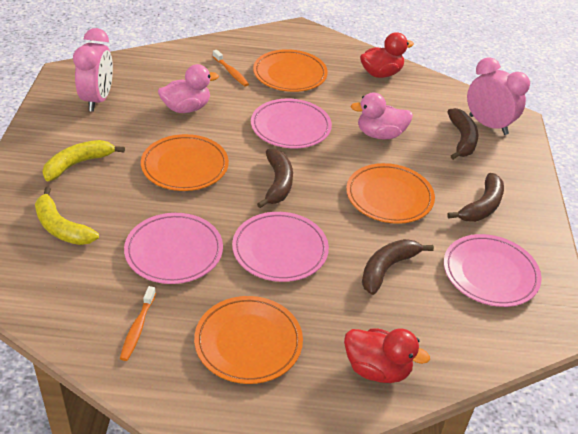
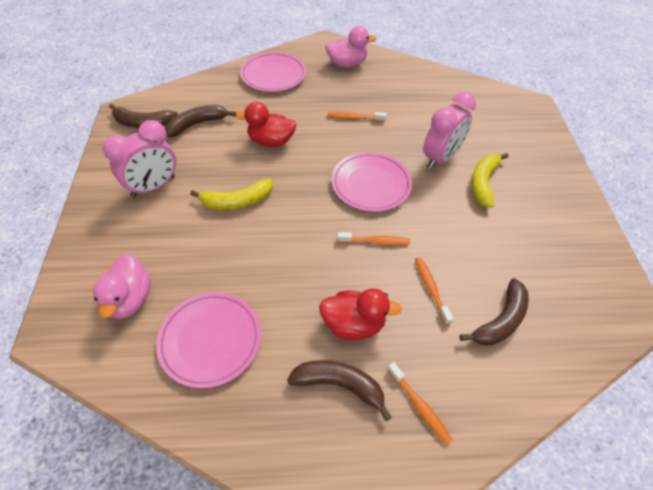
orange plate: 4 -> 0
orange toothbrush: 2 -> 4
pink plate: 4 -> 3

